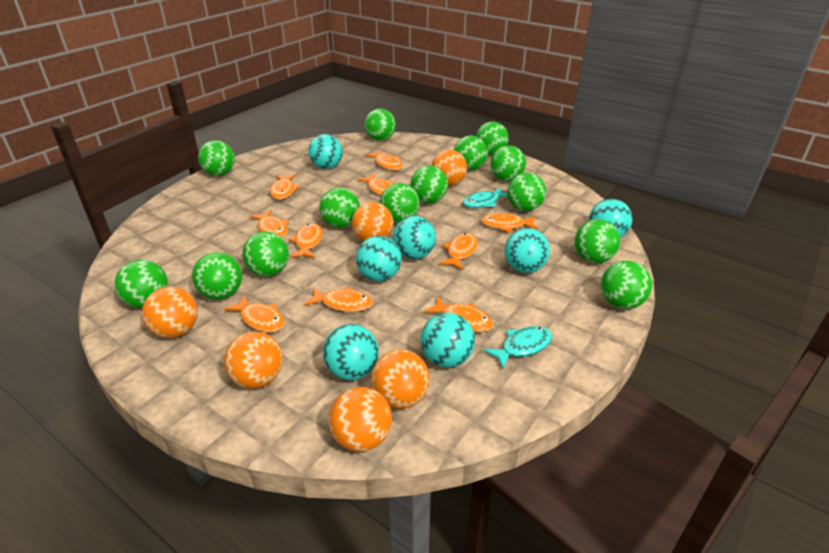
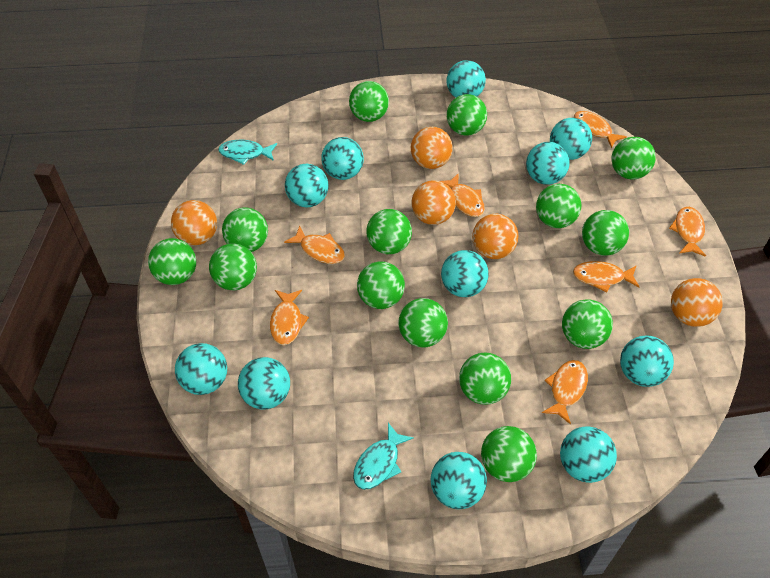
orange ball: 6 -> 5
orange fish: 10 -> 7
turquoise ball: 7 -> 11

